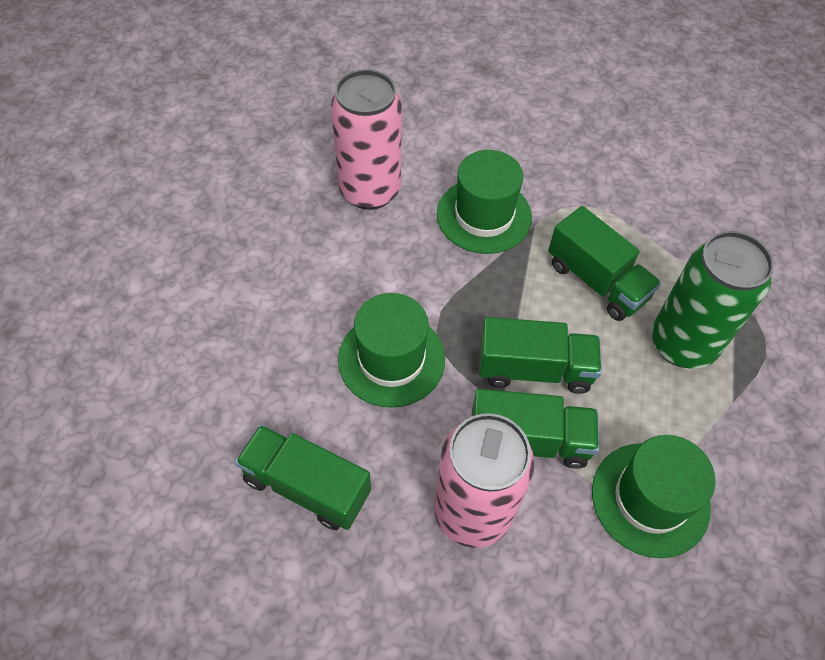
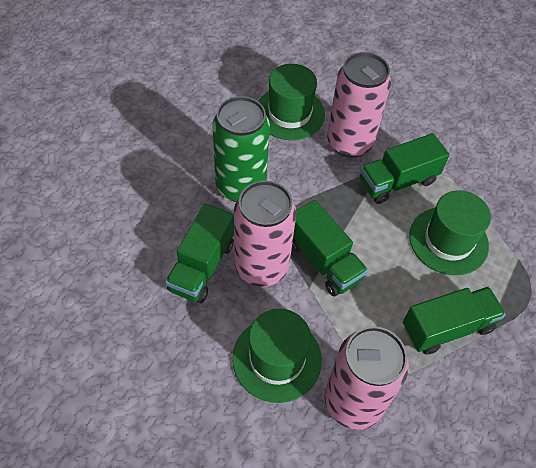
pink can: 2 -> 3

